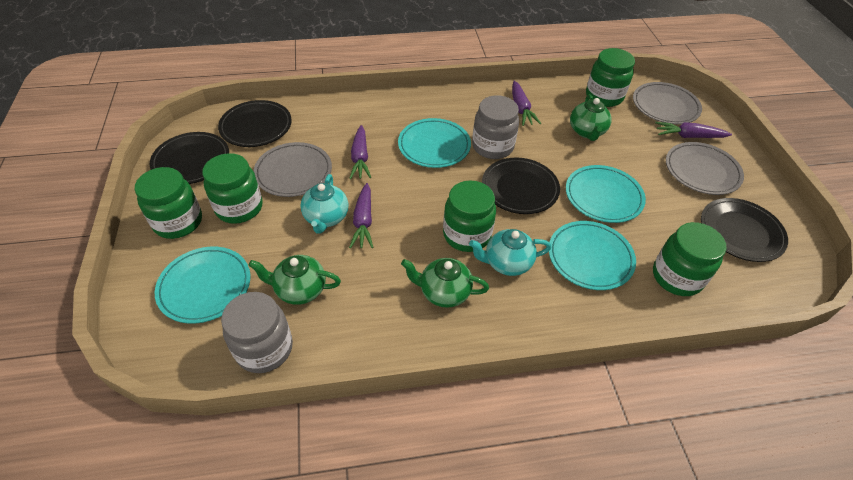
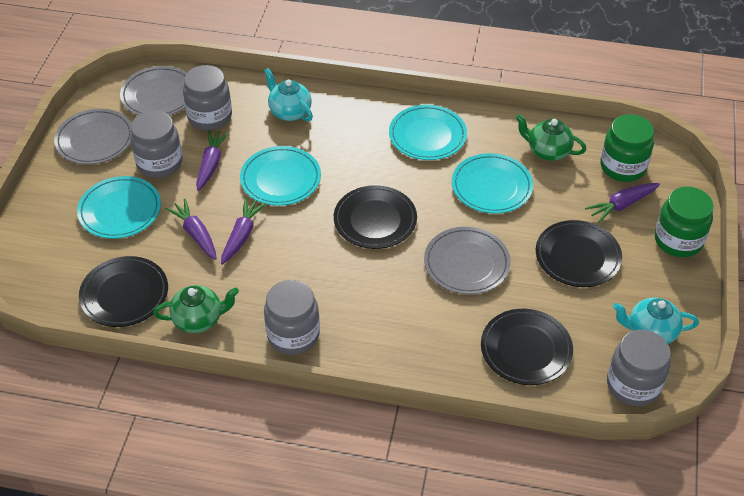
green jar: 5 -> 2
green teapot: 3 -> 2
grey jar: 2 -> 4

